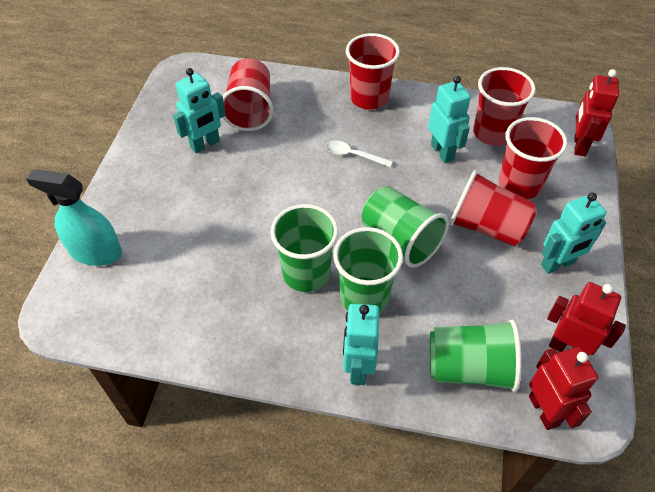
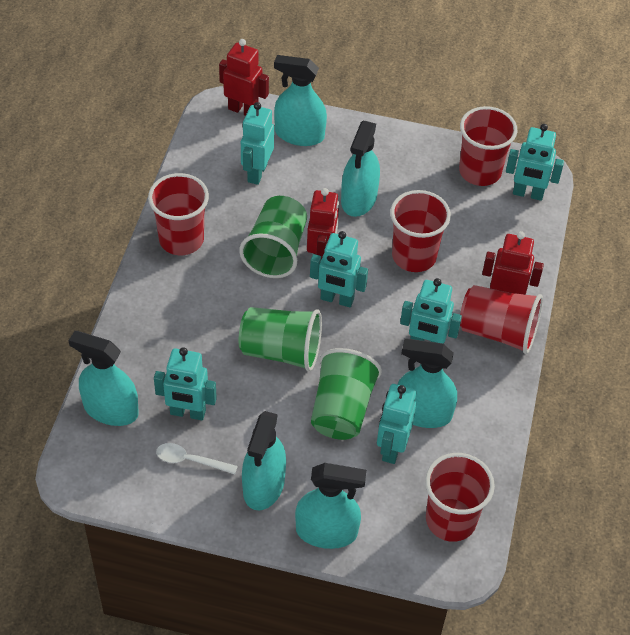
green cup: 4 -> 3
turquoise robot: 4 -> 6
turquoise spray bottle: 1 -> 6

